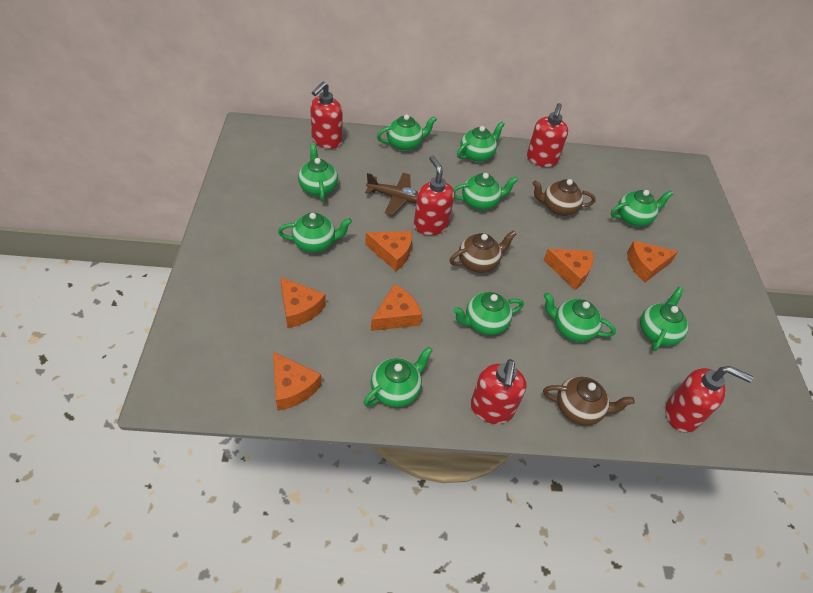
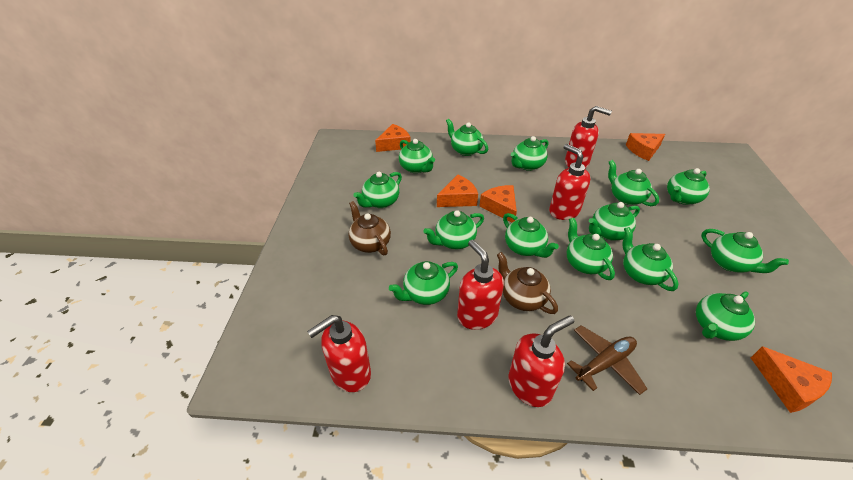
brown teapot: 3 -> 2
green teapot: 10 -> 14
orange cheese: 6 -> 5

